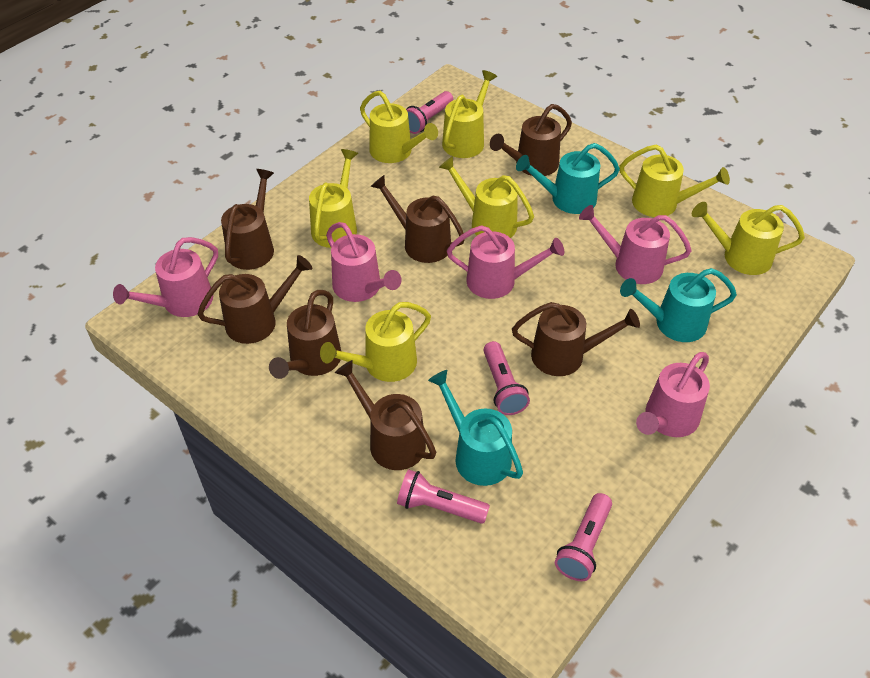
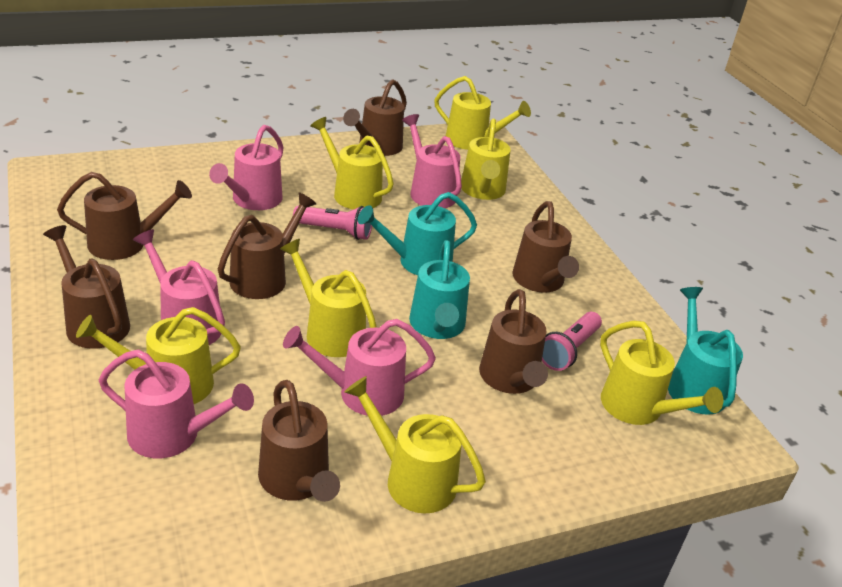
pink flashlight: 4 -> 2

